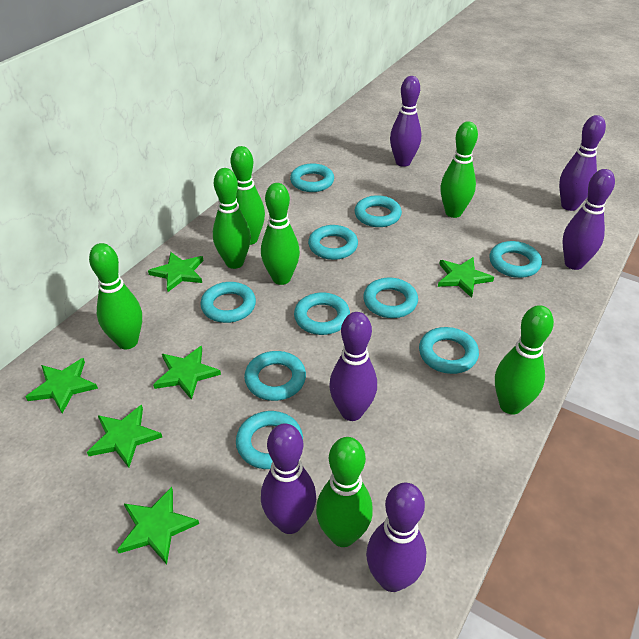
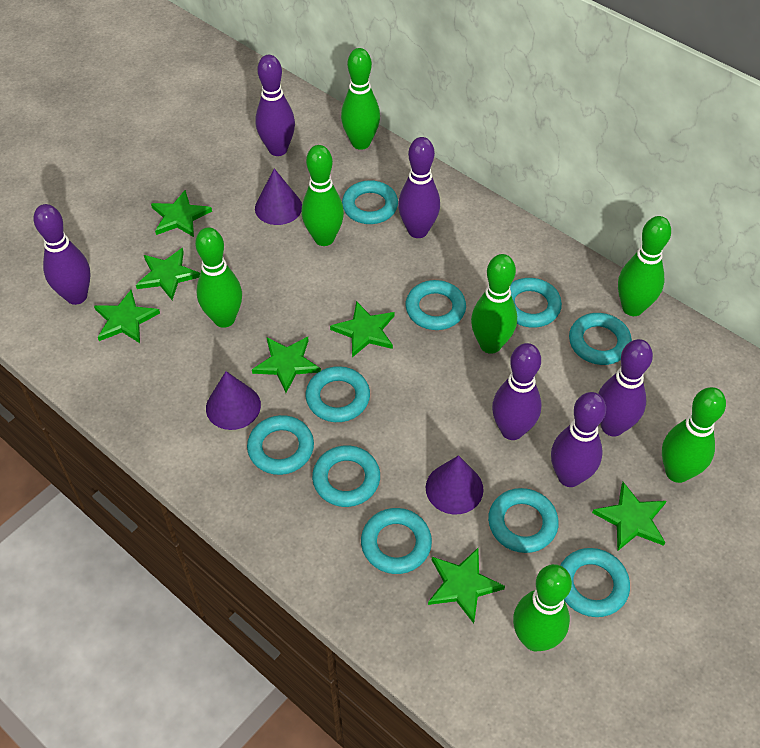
green star: 6 -> 7
purple cone: 0 -> 3

